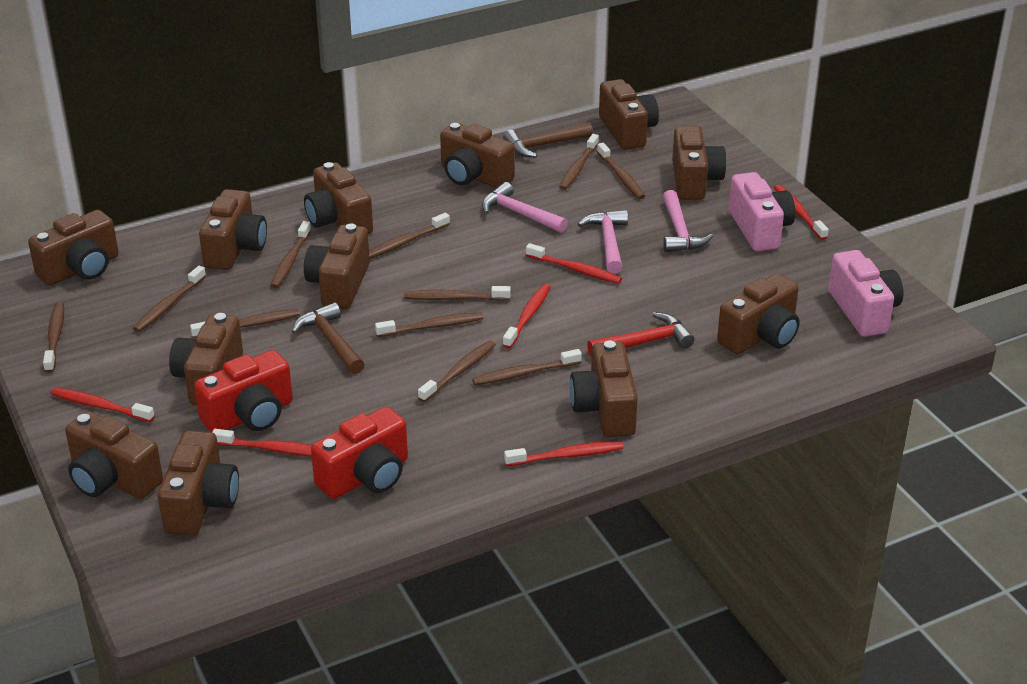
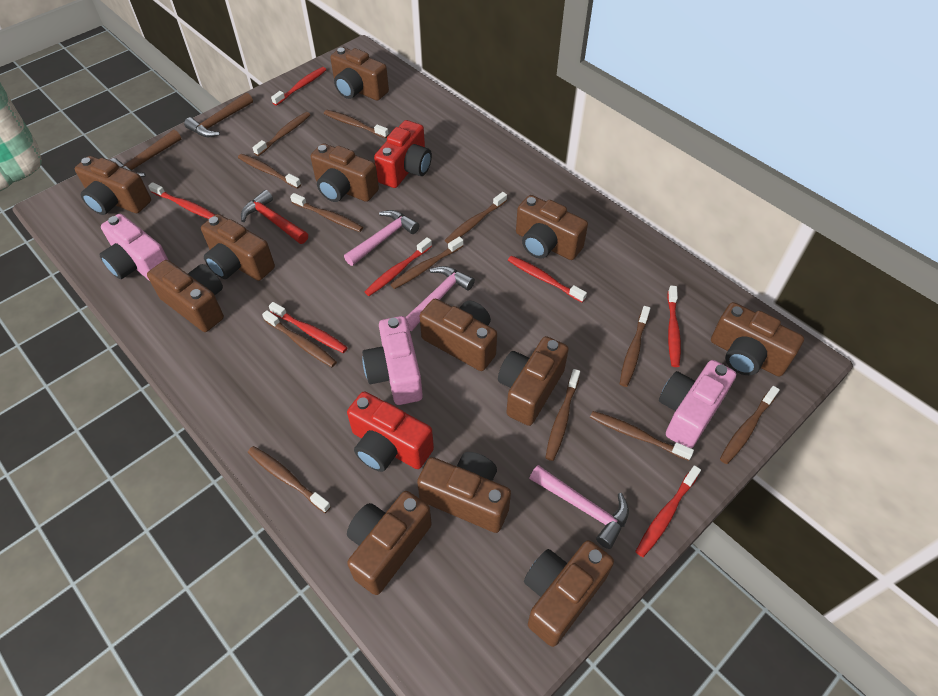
brown toothbrush: 11 -> 12
pink camera: 2 -> 3
red toothbrush: 6 -> 7

